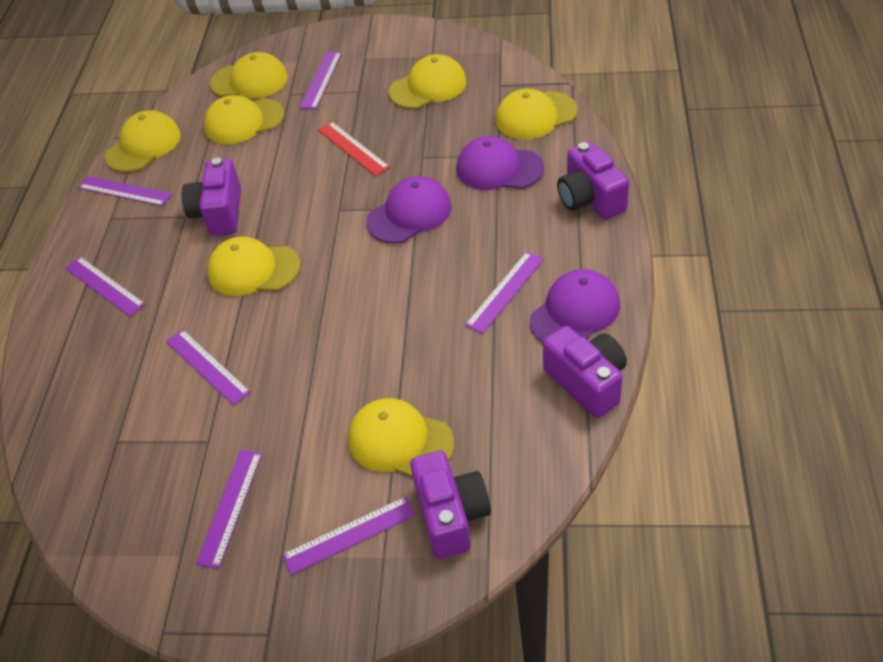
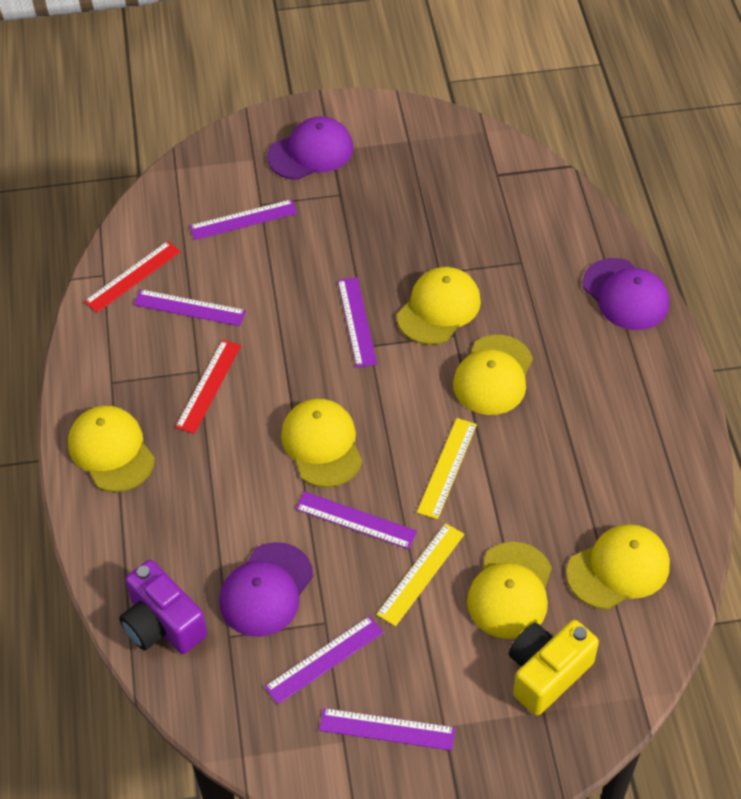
purple camera: 4 -> 1
purple ruler: 7 -> 6
red ruler: 1 -> 2
yellow camera: 0 -> 1
yellow cap: 7 -> 6
yellow ruler: 0 -> 2

